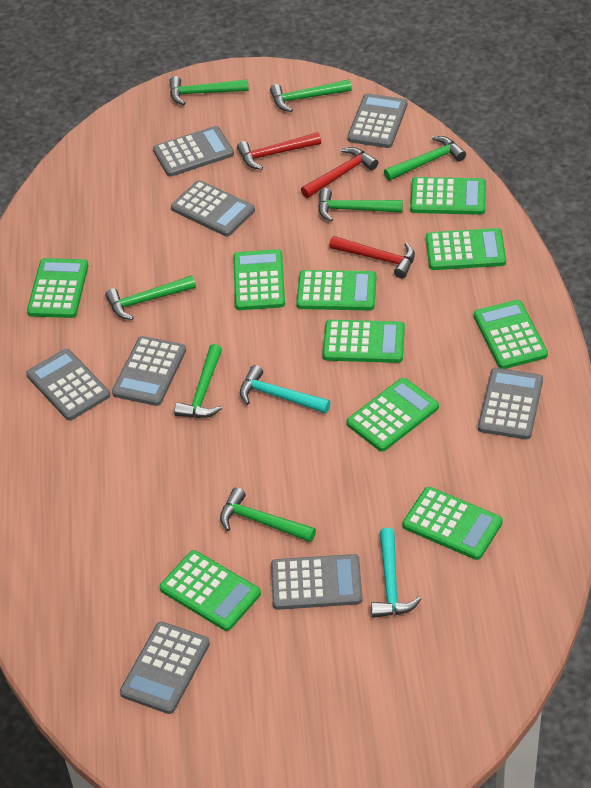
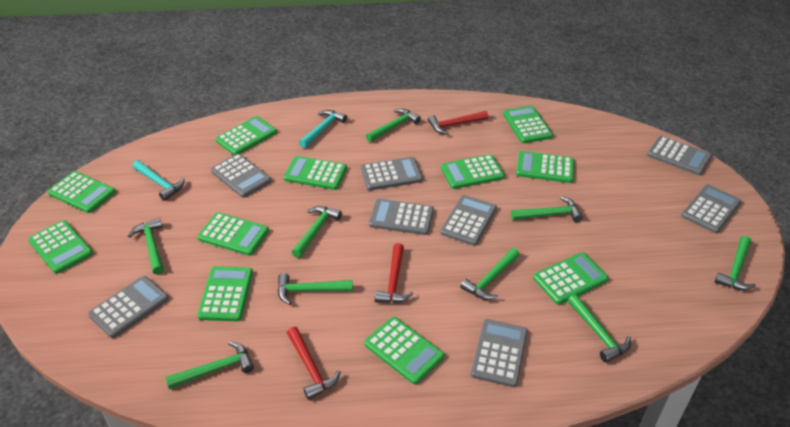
green calculator: 10 -> 11
green hammer: 7 -> 9

